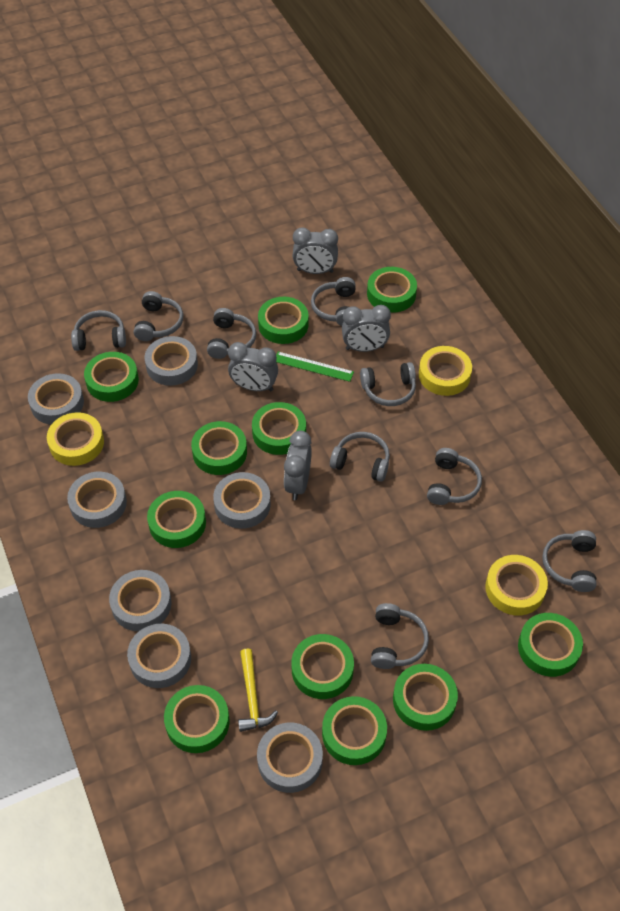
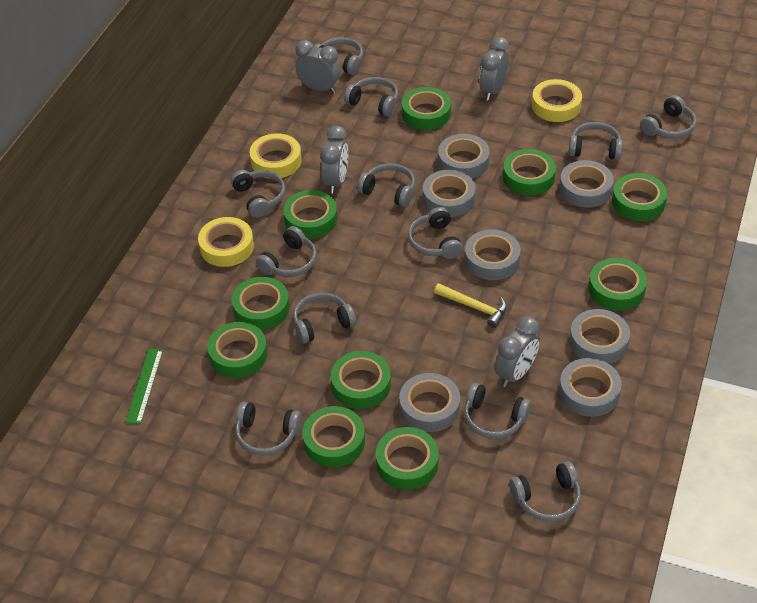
green tape: 11 -> 10
grey headphones: 9 -> 12

